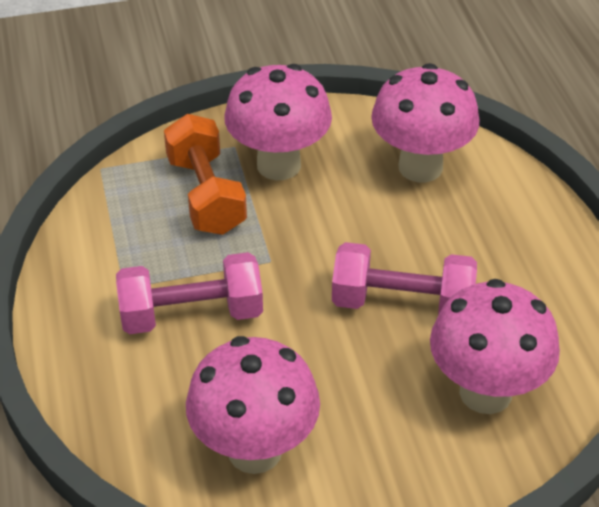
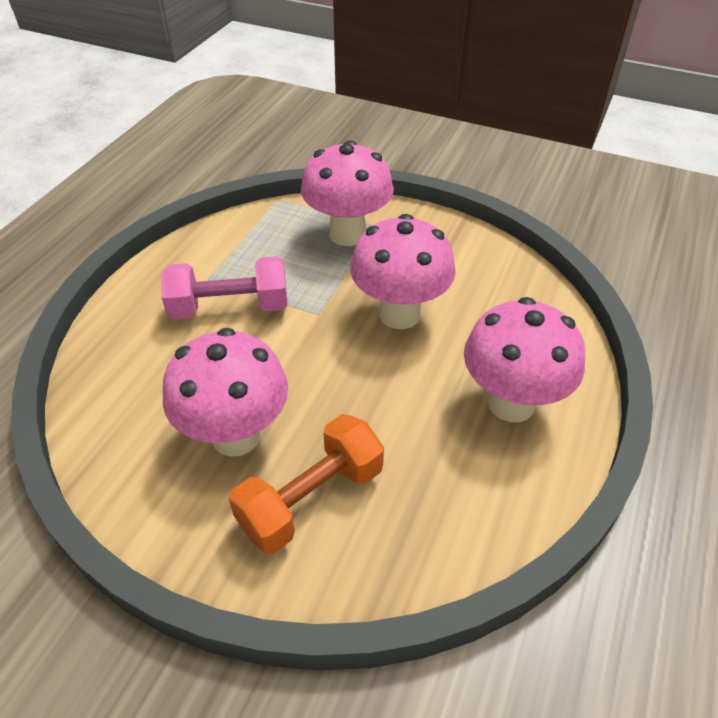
pink dumbbell: 2 -> 1

